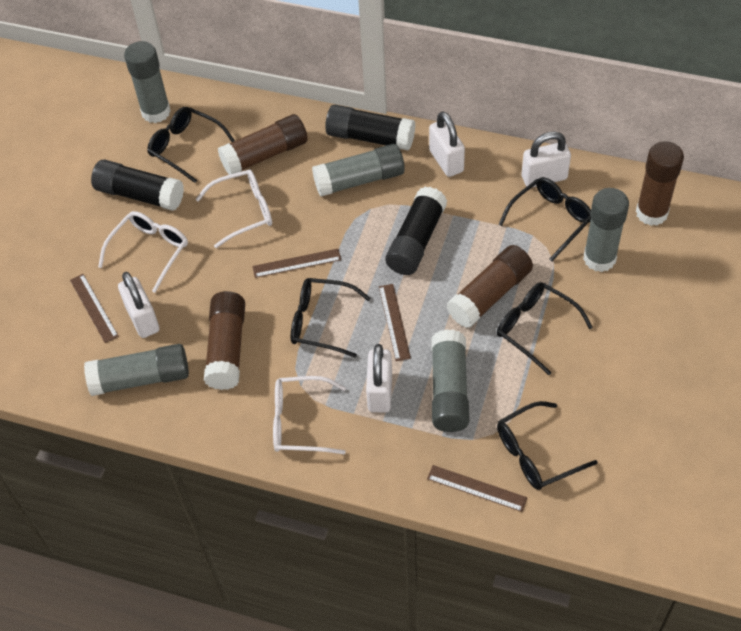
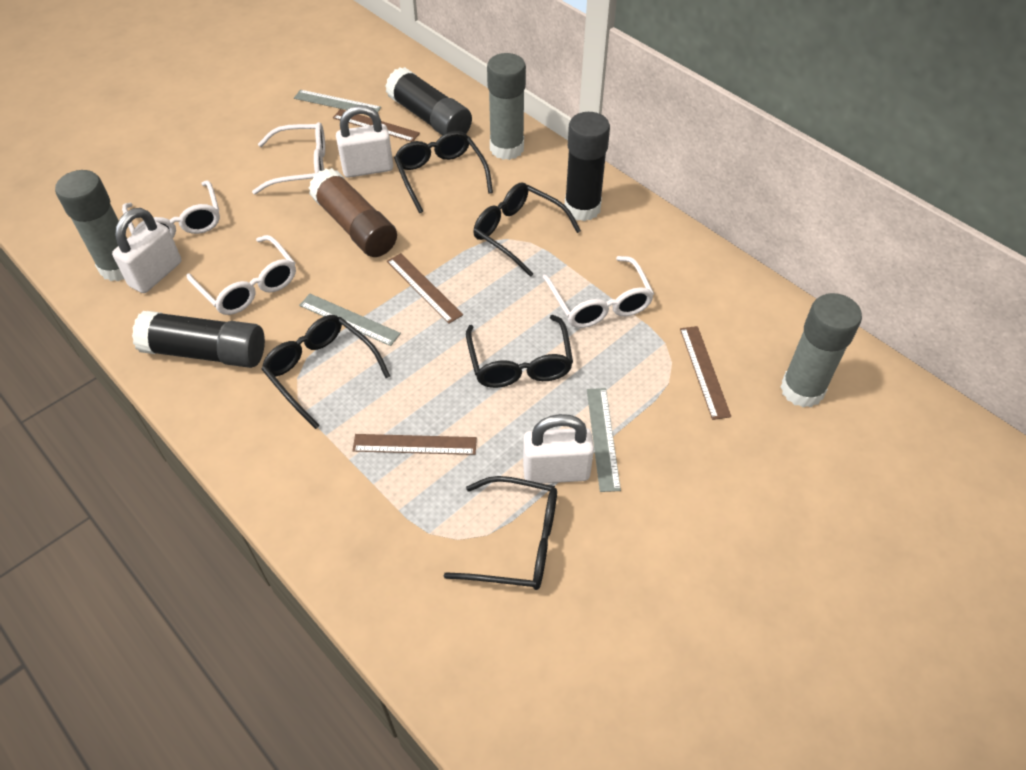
brown glue stick: 4 -> 1
grey glue stick: 5 -> 3
grey ruler: 0 -> 3
white glasses: 3 -> 4
white padlock: 4 -> 3

